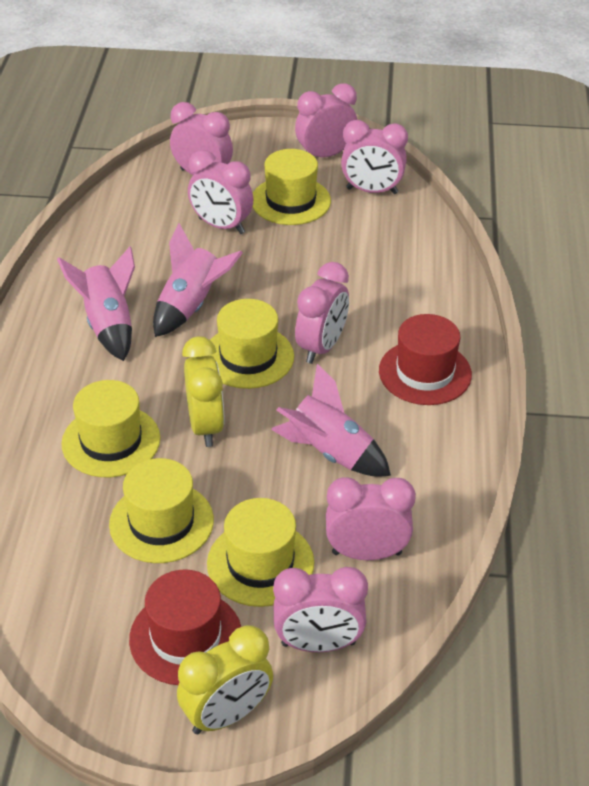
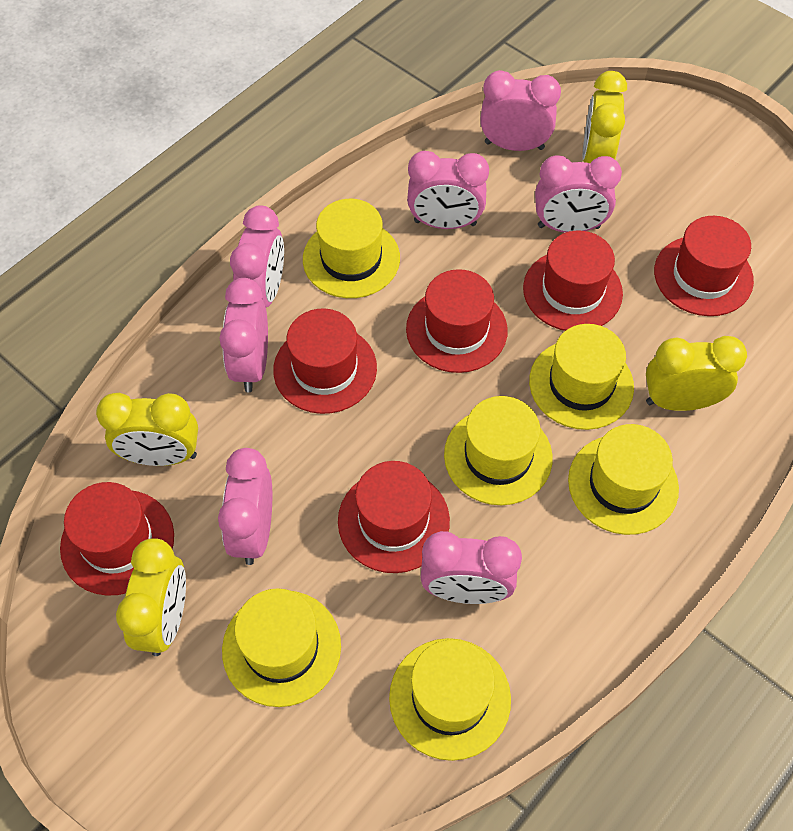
pink rocket: 3 -> 0
red hat: 2 -> 6
yellow clock: 2 -> 4
yellow hat: 5 -> 6

